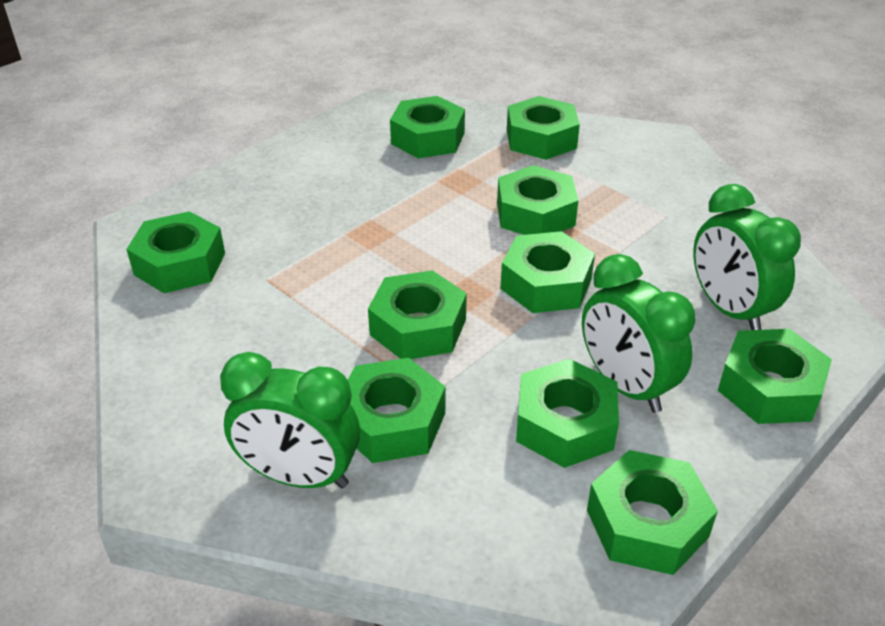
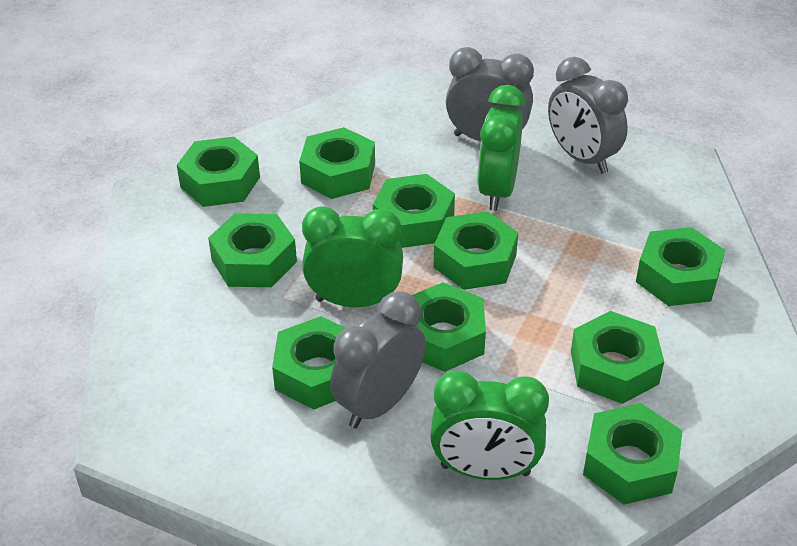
grey clock: 0 -> 3

